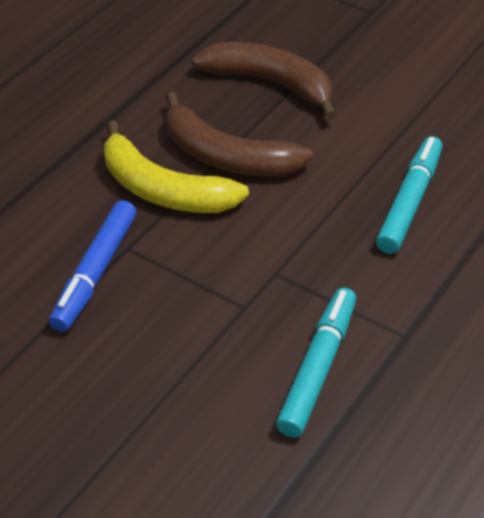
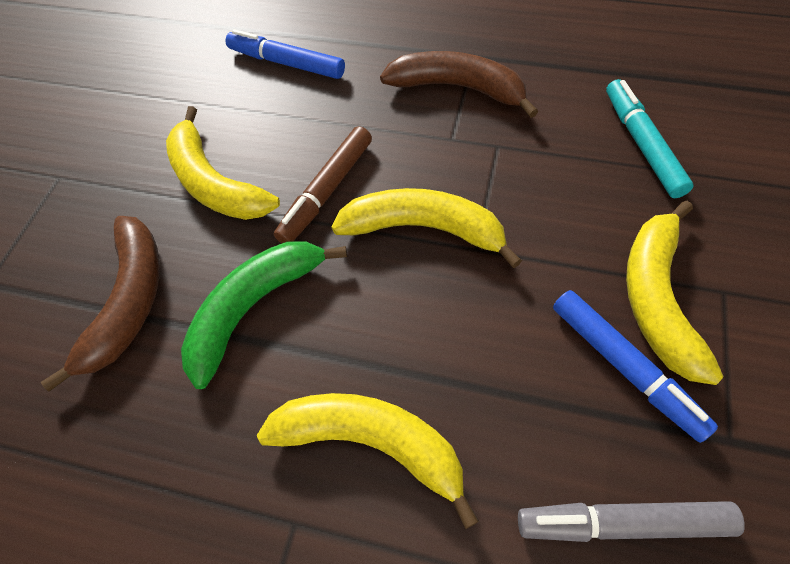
blue marker: 1 -> 2
brown marker: 0 -> 1
green banana: 0 -> 1
grey marker: 0 -> 1
turquoise marker: 2 -> 1
yellow banana: 1 -> 4

